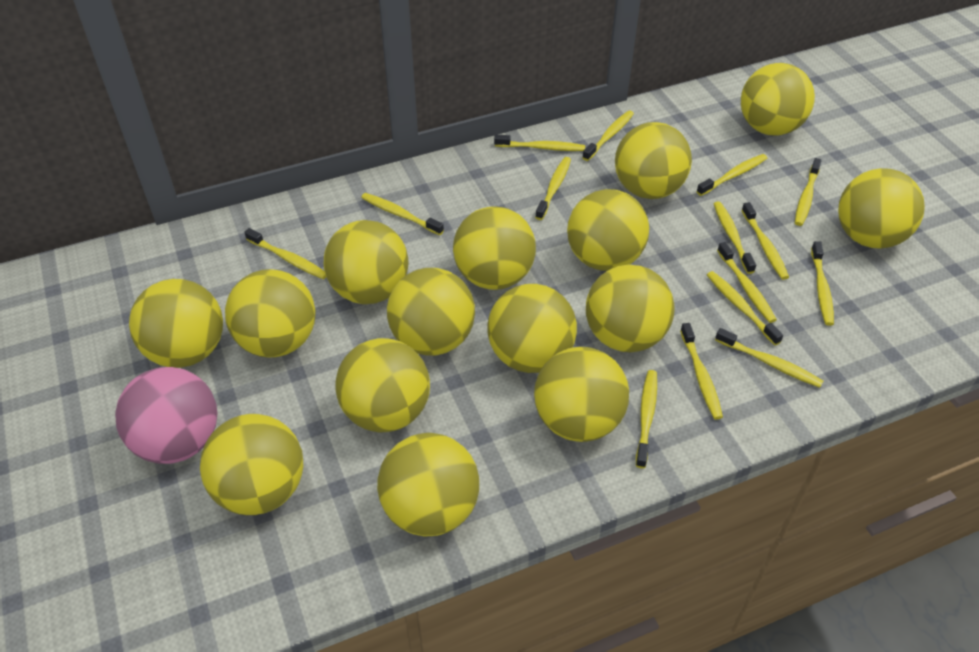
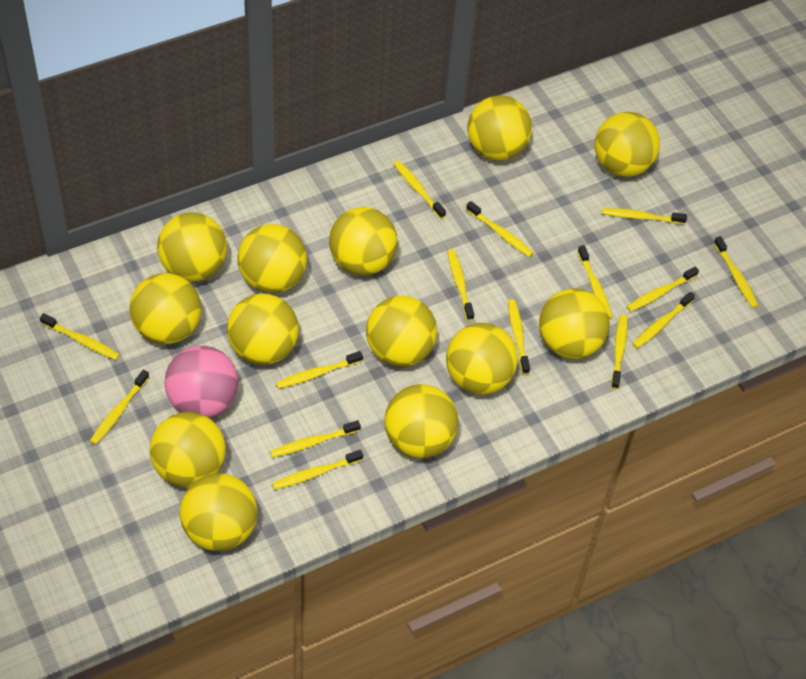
yellow ball: 15 -> 13

